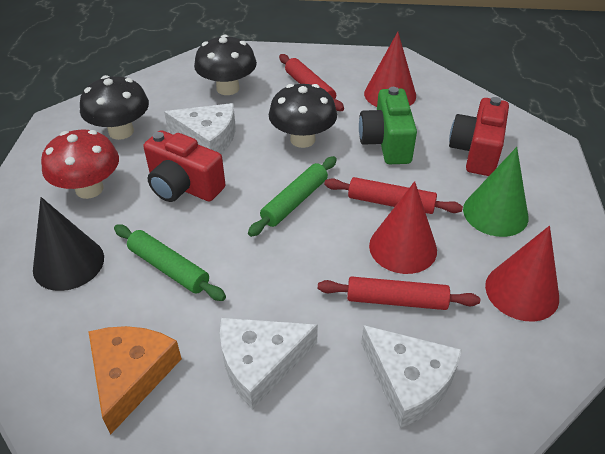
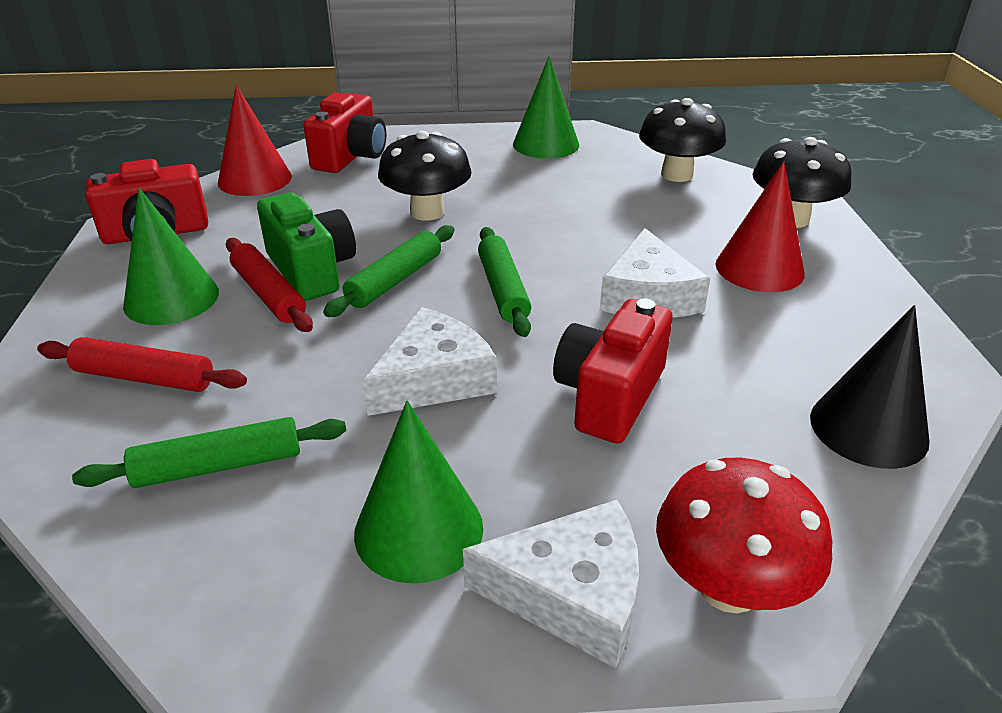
green cone: 1 -> 3
green rolling pin: 2 -> 3
orange cheese: 1 -> 0
red camera: 2 -> 3
red cone: 3 -> 2
red rolling pin: 3 -> 2

